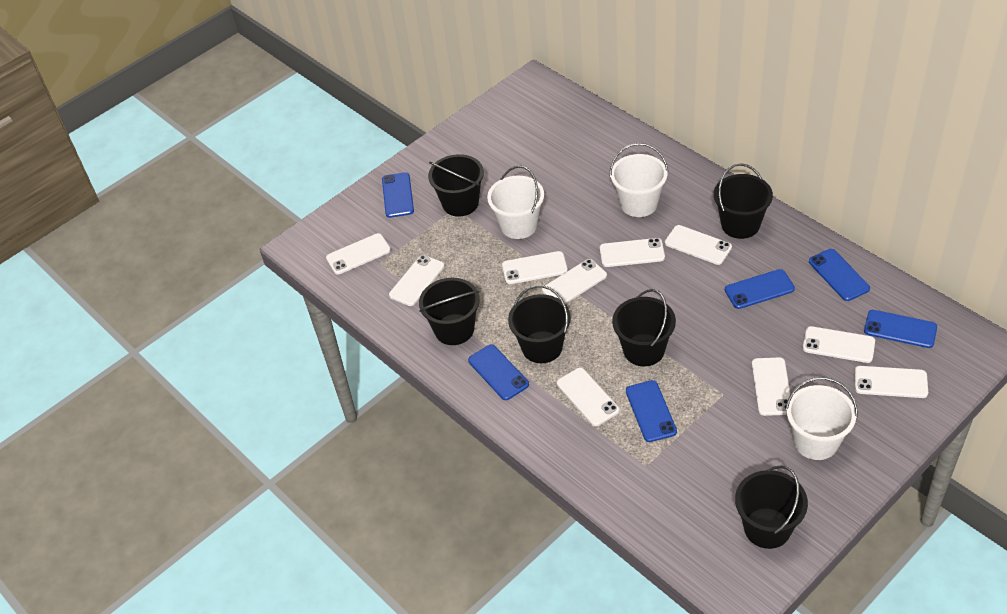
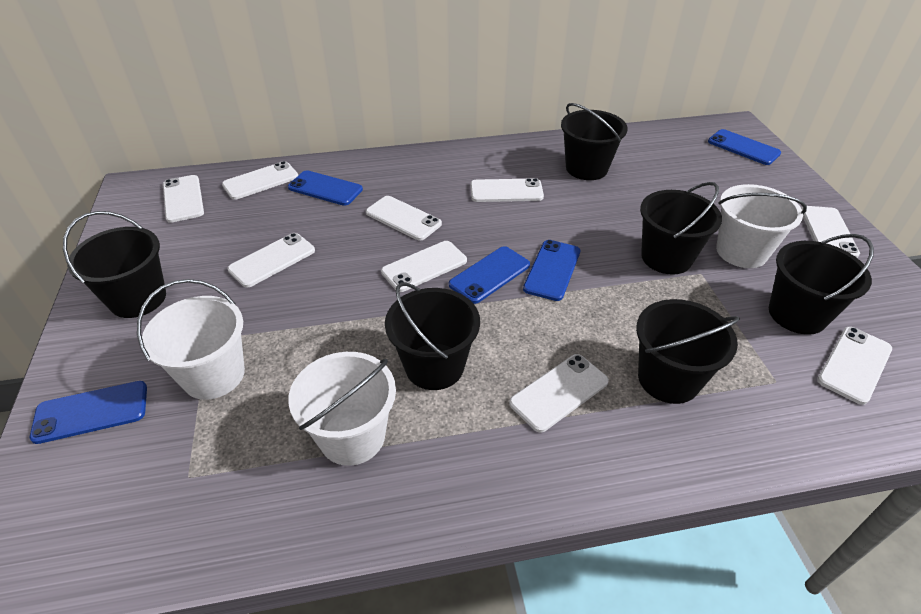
blue phone: 6 -> 5
white phone: 10 -> 9

